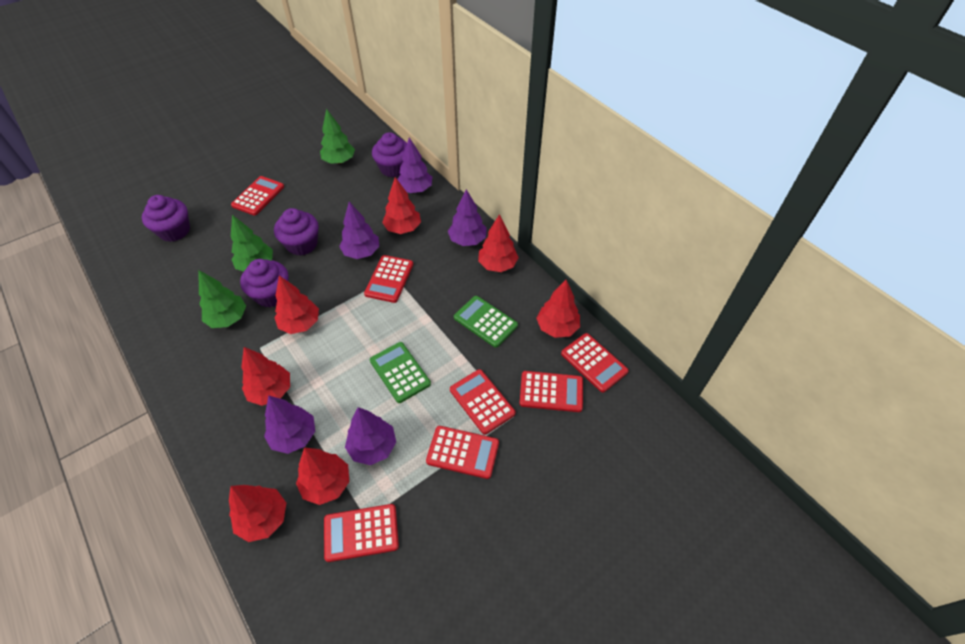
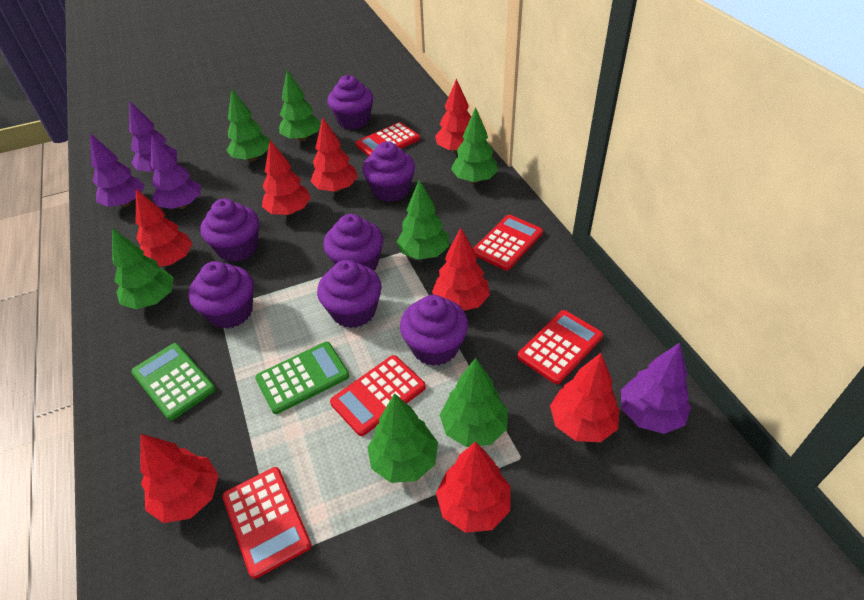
green tree: 3 -> 7
purple cupcake: 4 -> 7
purple tree: 5 -> 4
red calculator: 7 -> 5
red tree: 7 -> 8

